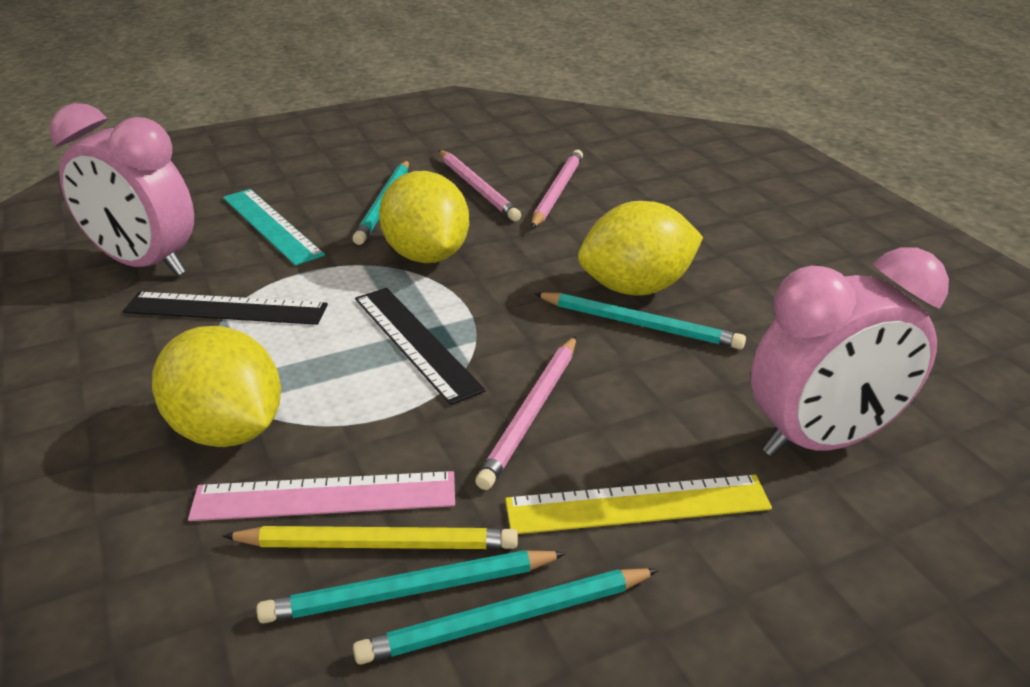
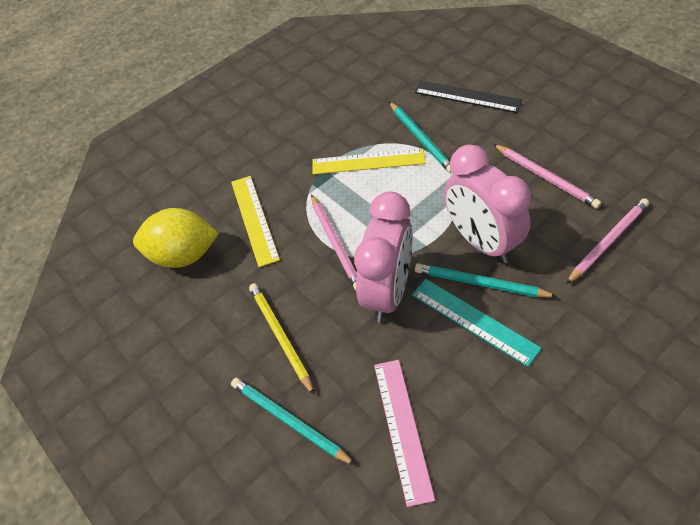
black ruler: 2 -> 1
turquoise pencil: 4 -> 3
yellow lemon: 3 -> 1
yellow ruler: 1 -> 2

